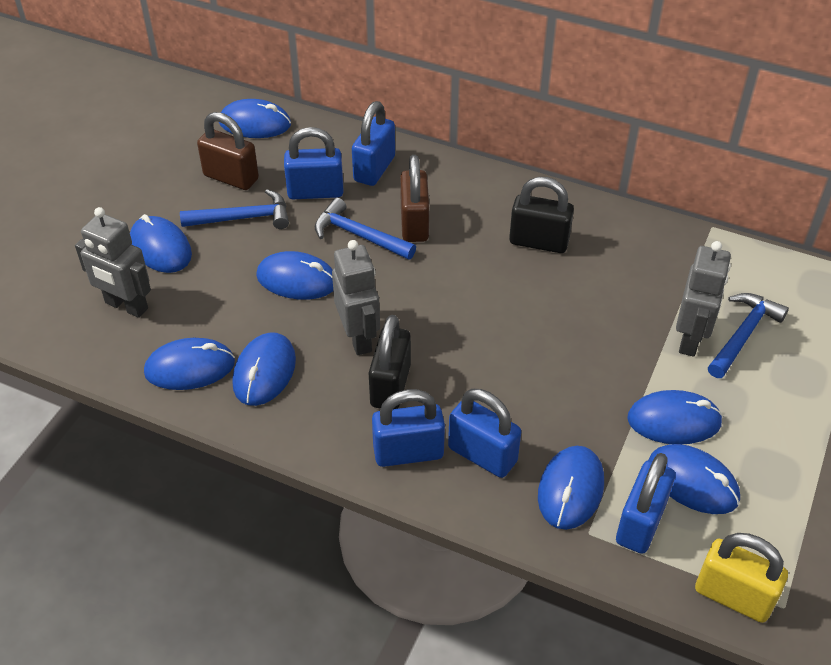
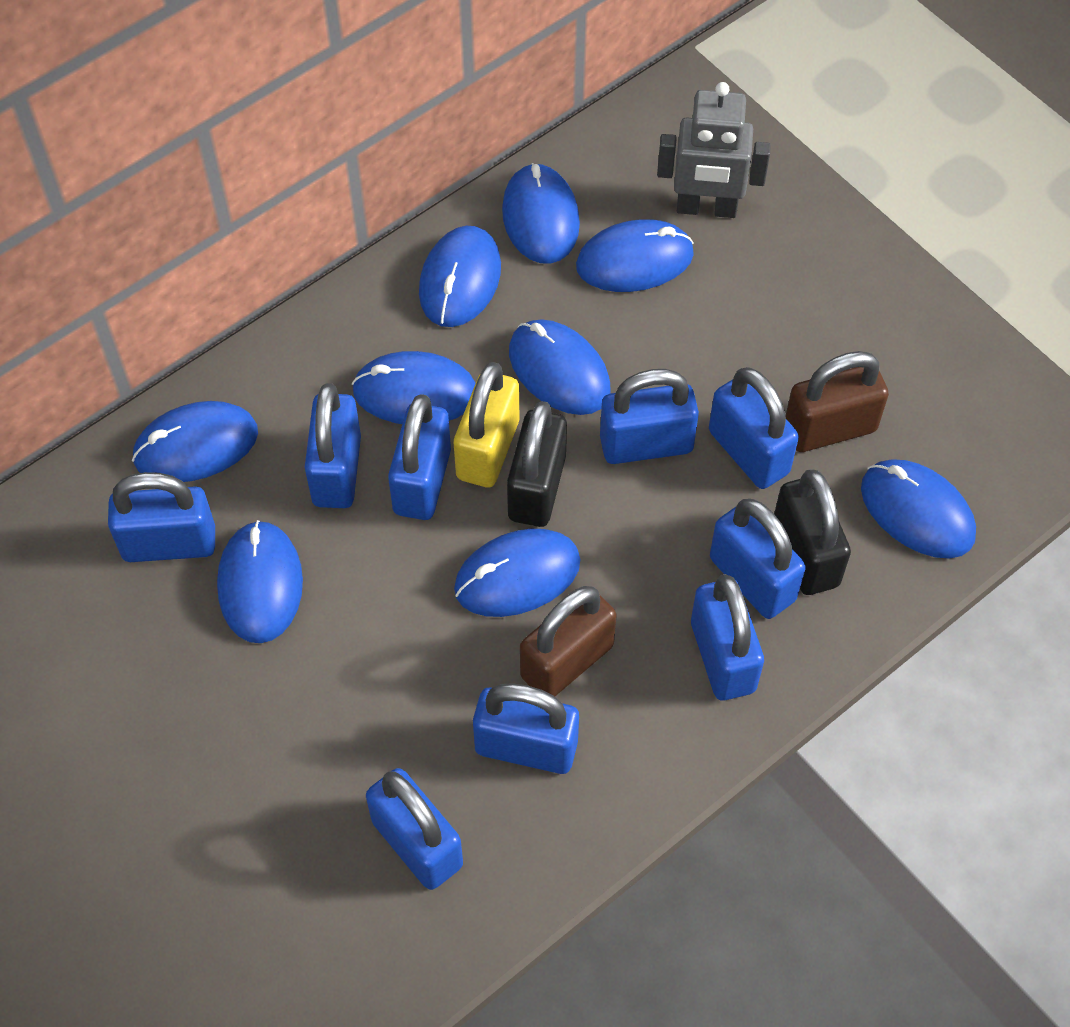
blue hammer: 3 -> 0
blue mouse: 8 -> 9
blue padlock: 5 -> 9
grey robot: 3 -> 1

